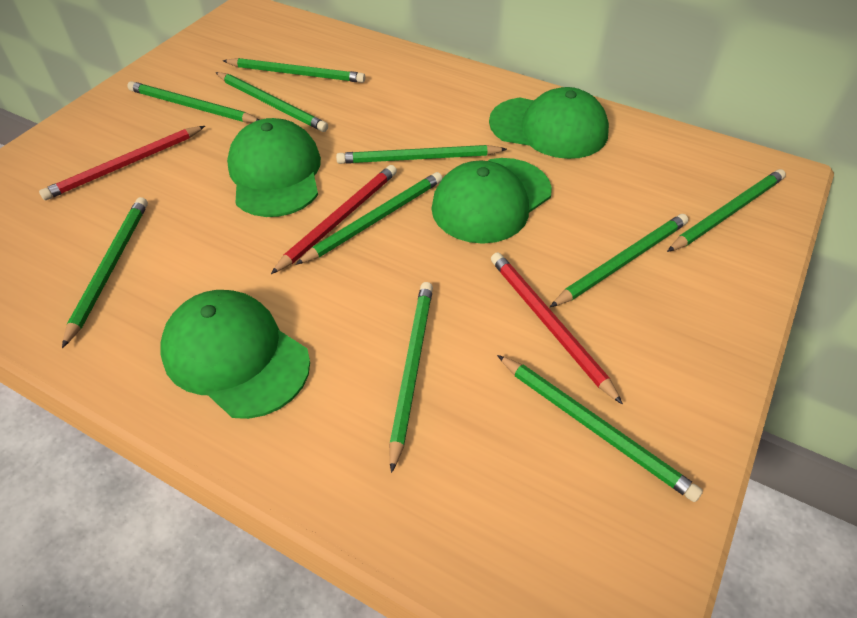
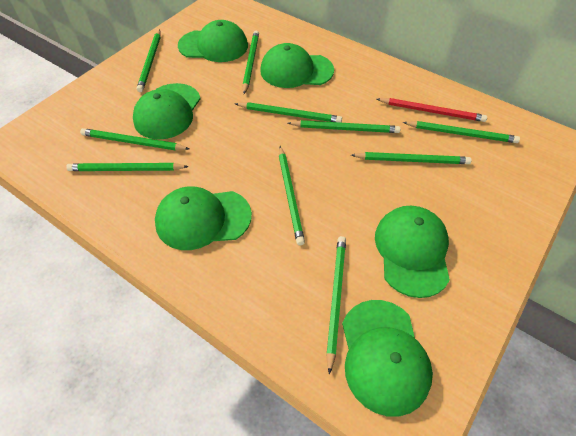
green cap: 4 -> 6
red pencil: 3 -> 1

